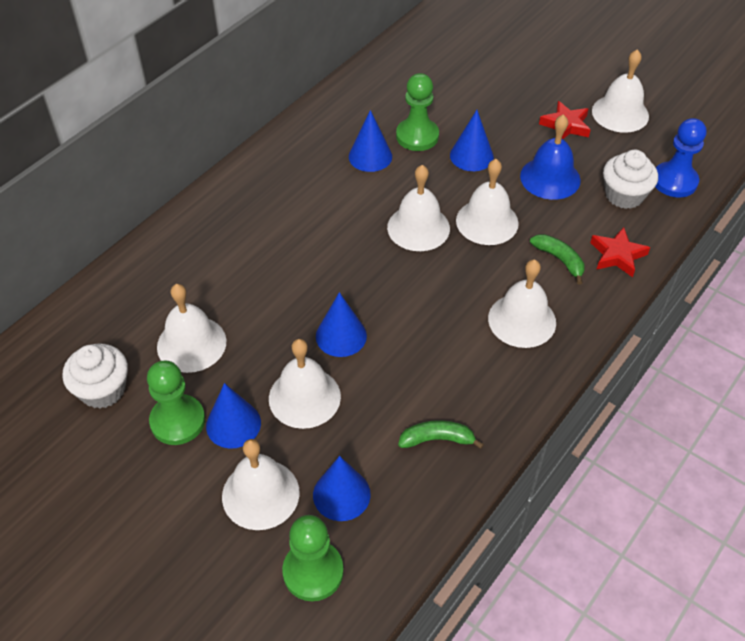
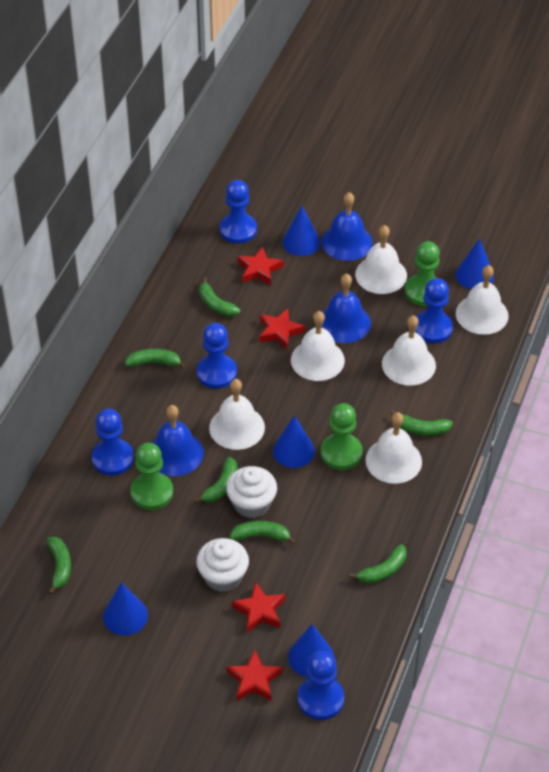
blue bell: 1 -> 3
blue pawn: 1 -> 5
green banana: 2 -> 7
red star: 2 -> 4
white bell: 7 -> 6

